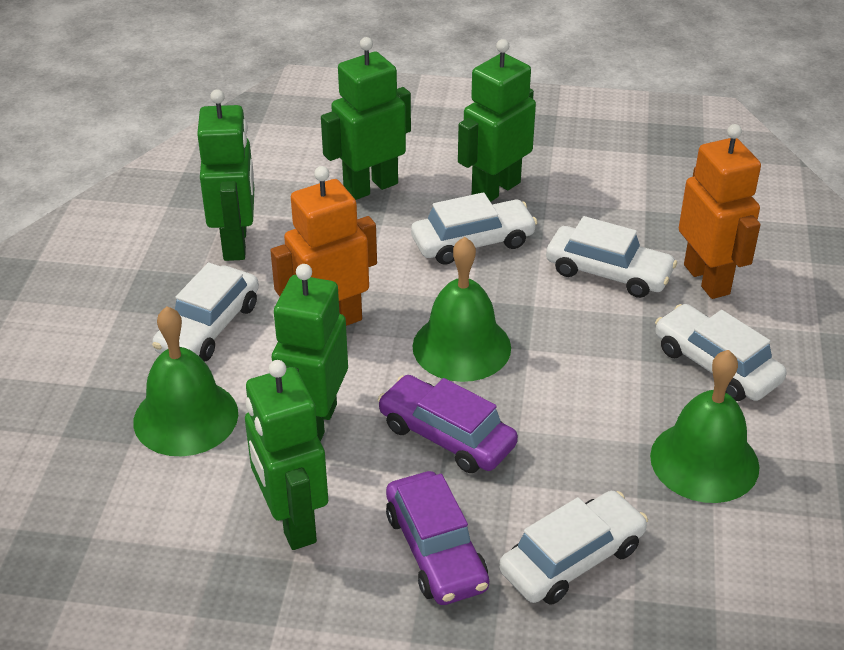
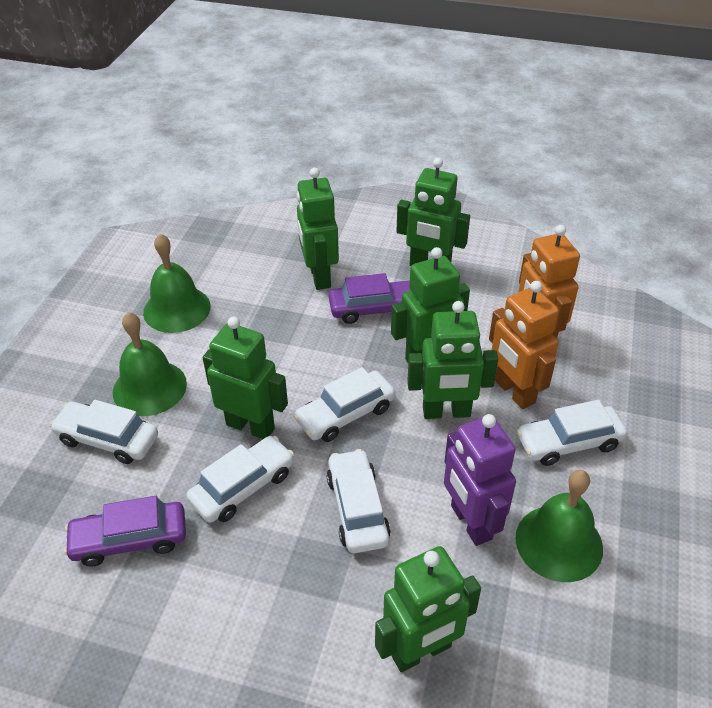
green robot: 5 -> 6
purple robot: 0 -> 1

